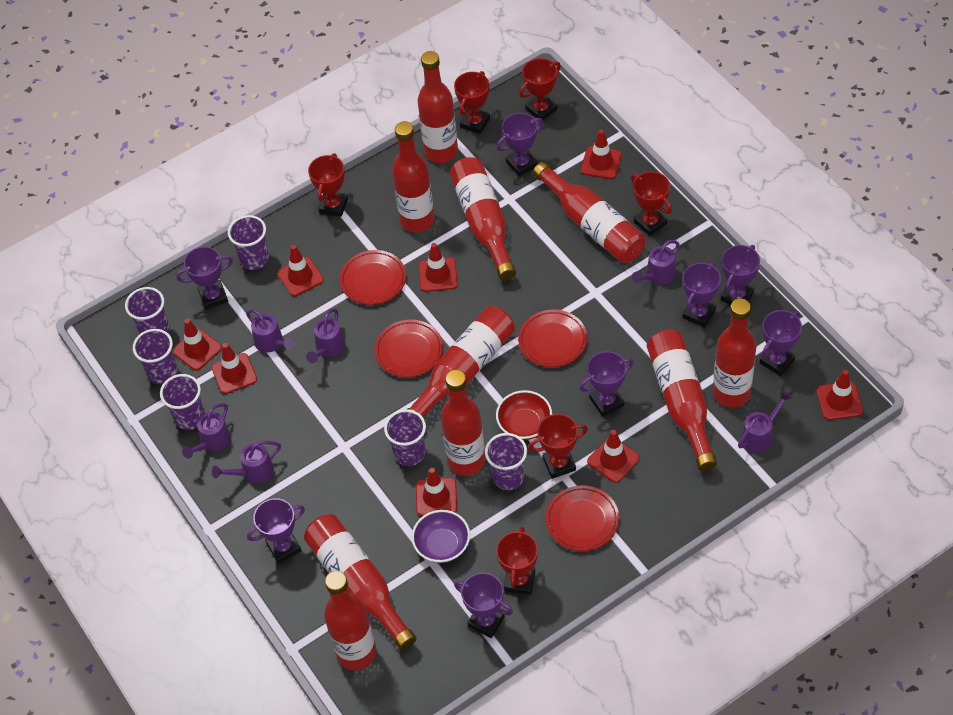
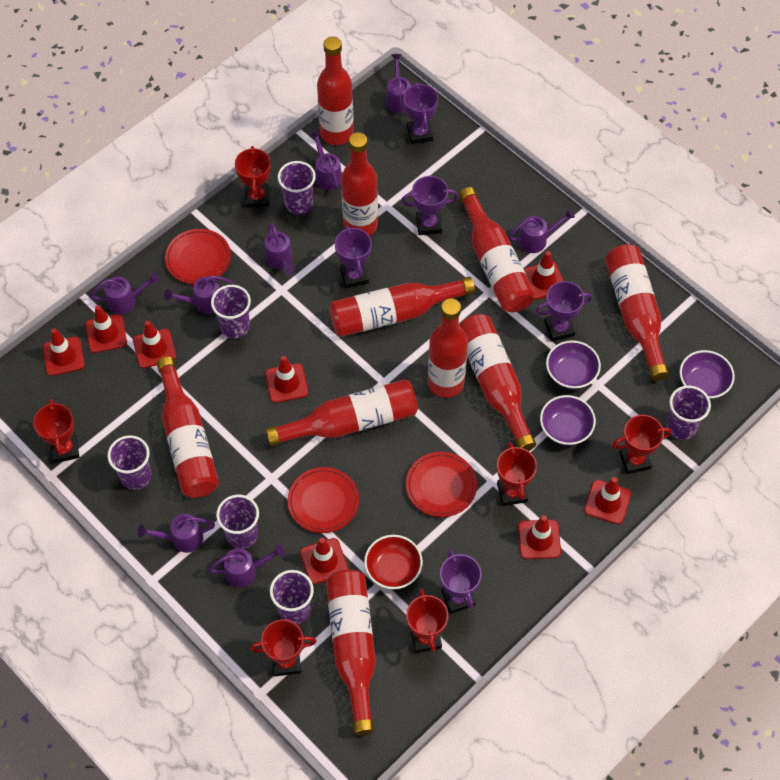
purple bowl: 1 -> 3
purple trophy: 8 -> 5
purple watering can: 6 -> 8
red plate: 4 -> 3

